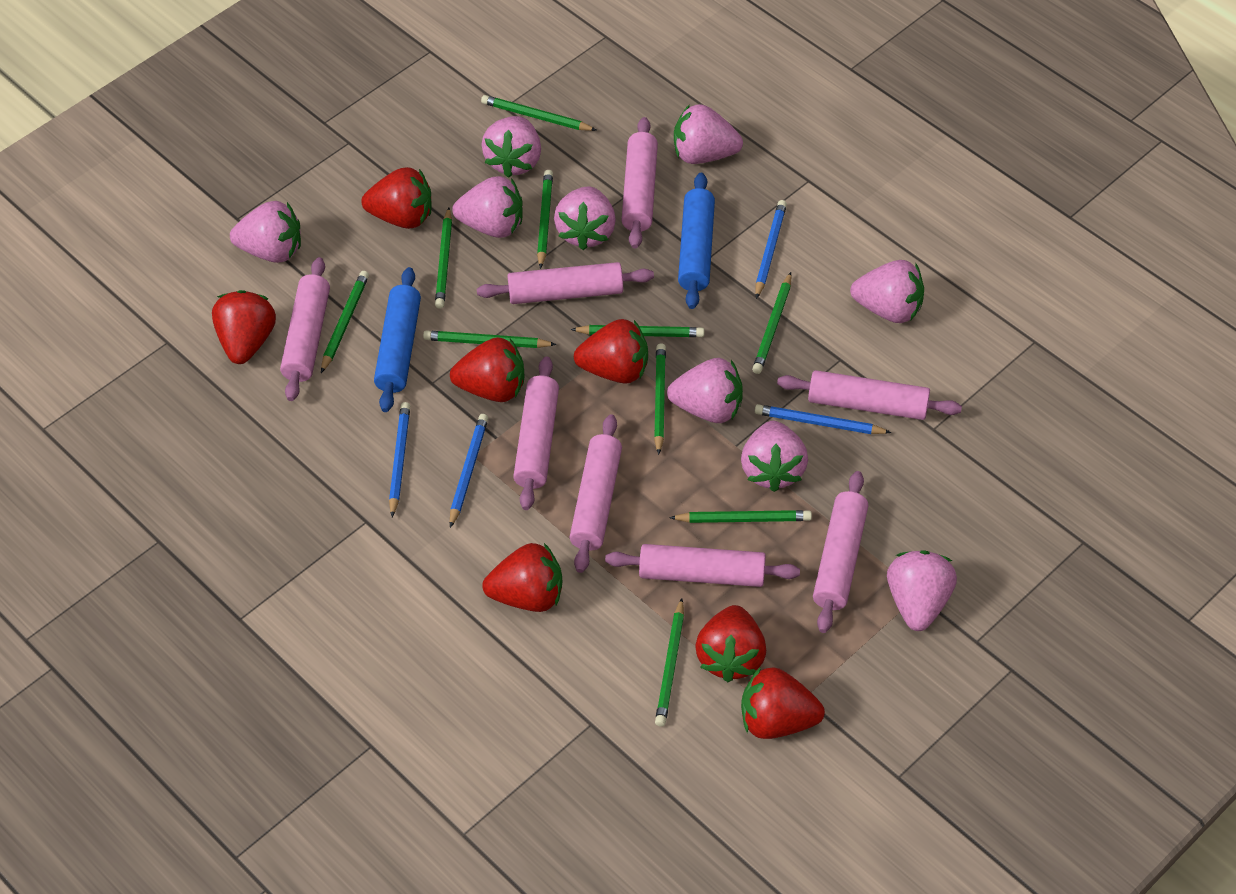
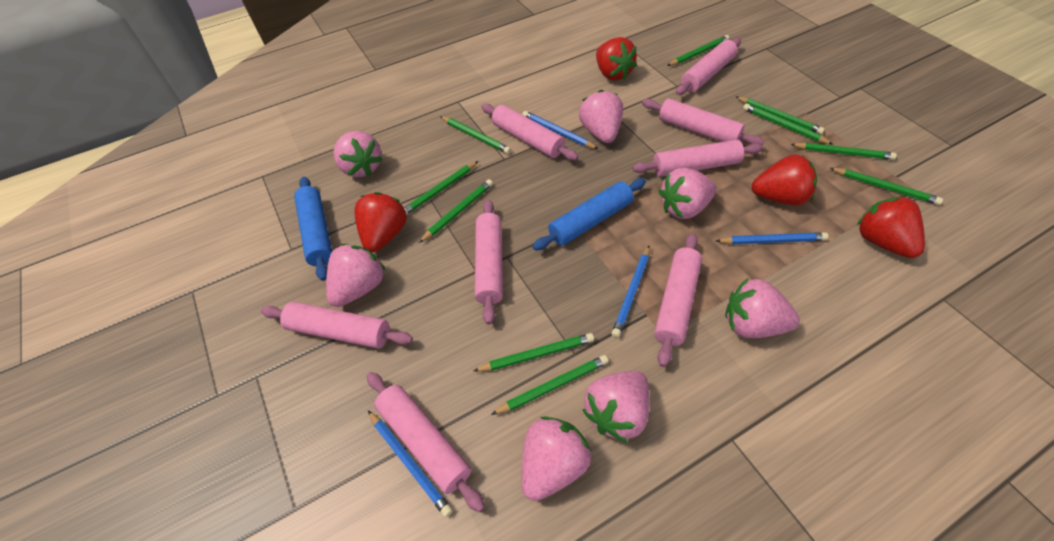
pink strawberry: 9 -> 7
red strawberry: 7 -> 4

